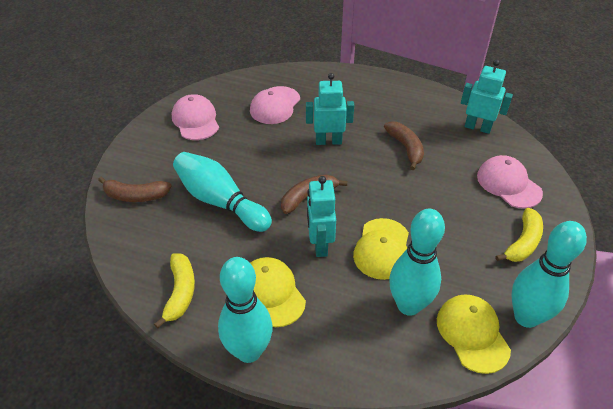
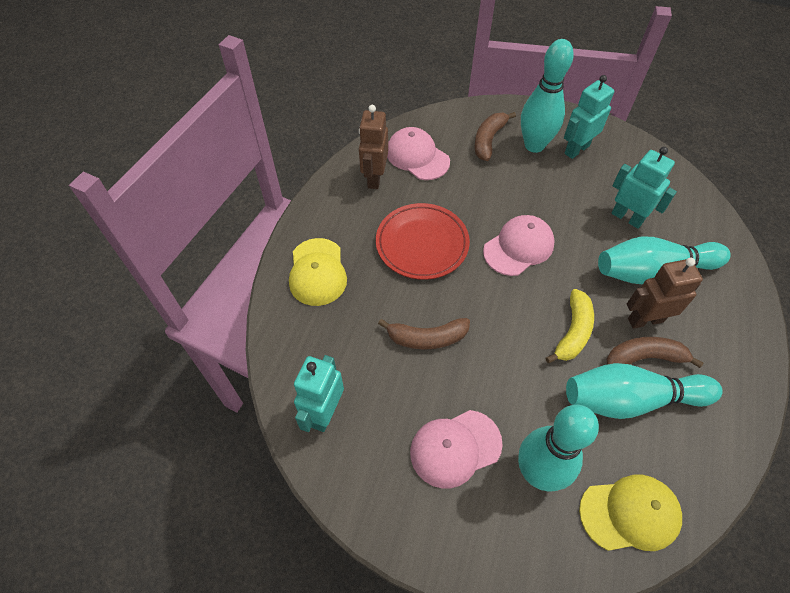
brown robot: 0 -> 2
red plate: 0 -> 1
yellow banana: 2 -> 1
yellow cap: 3 -> 2

